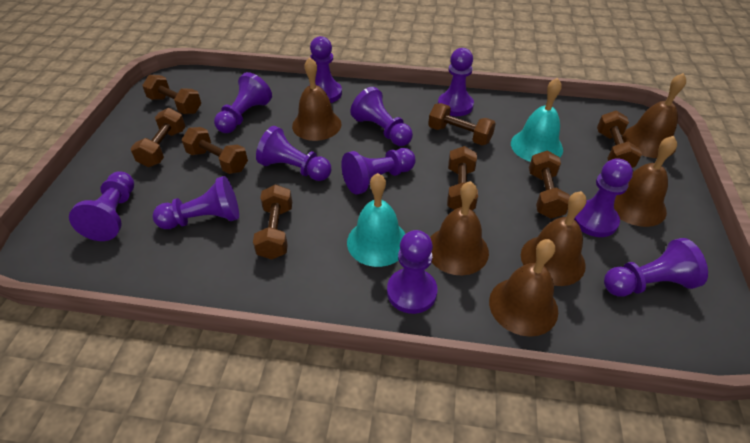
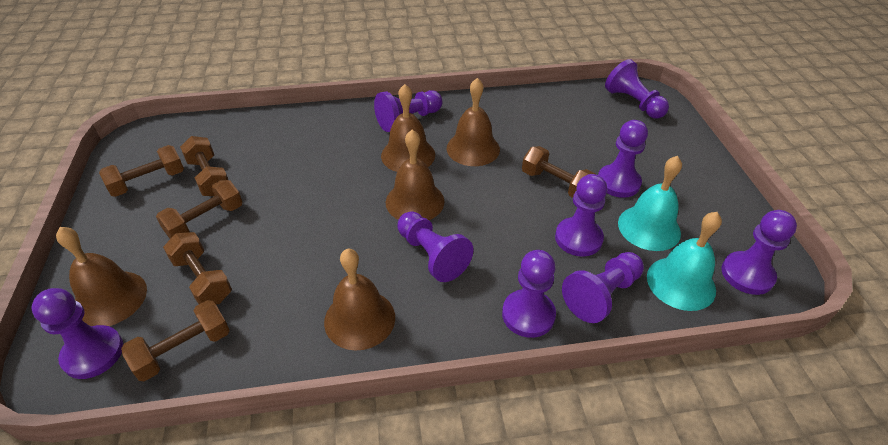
brown bell: 6 -> 5
brown dumbbell: 8 -> 6
purple pawn: 11 -> 9

